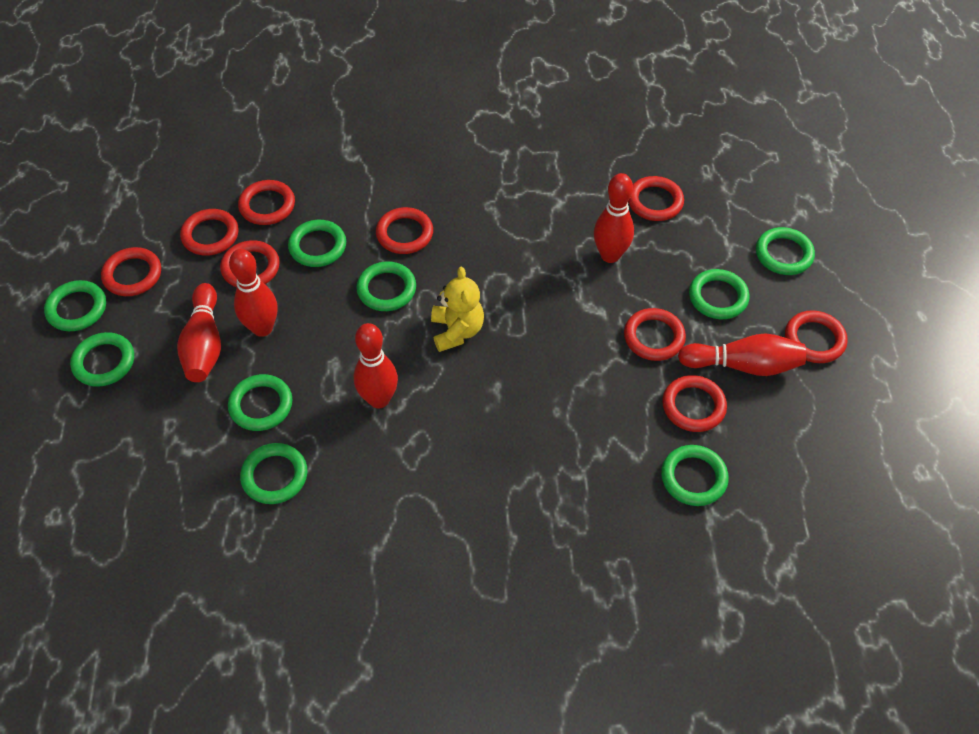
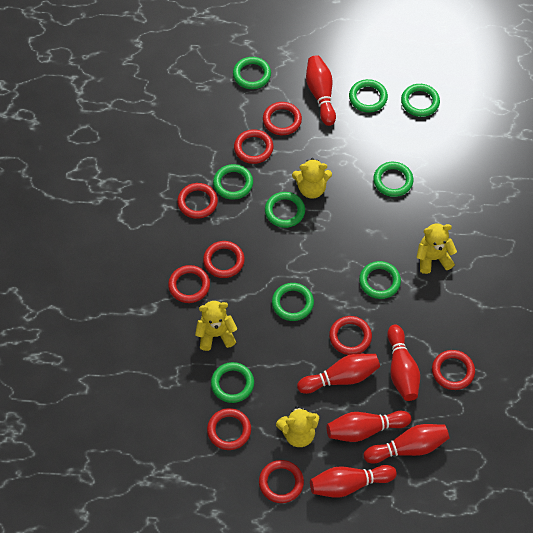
red bowling pin: 5 -> 6
yellow teddy bear: 1 -> 4

